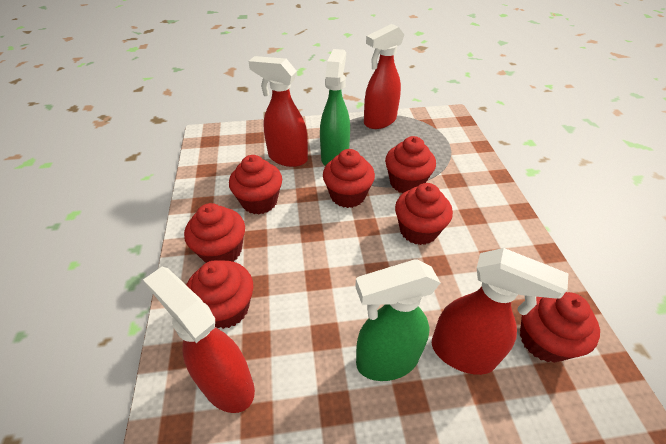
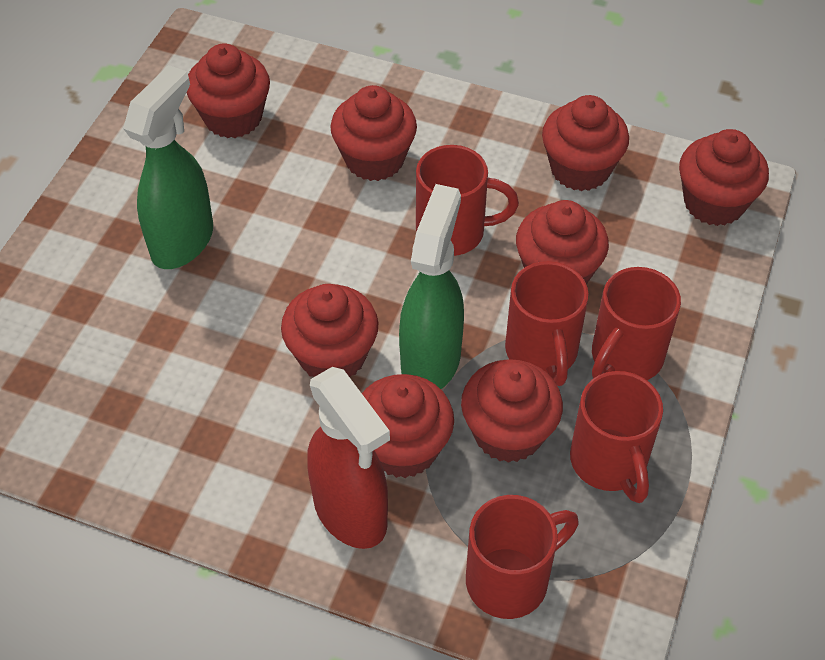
red cupcake: 7 -> 8
red mug: 0 -> 5
red spray bottle: 4 -> 1

